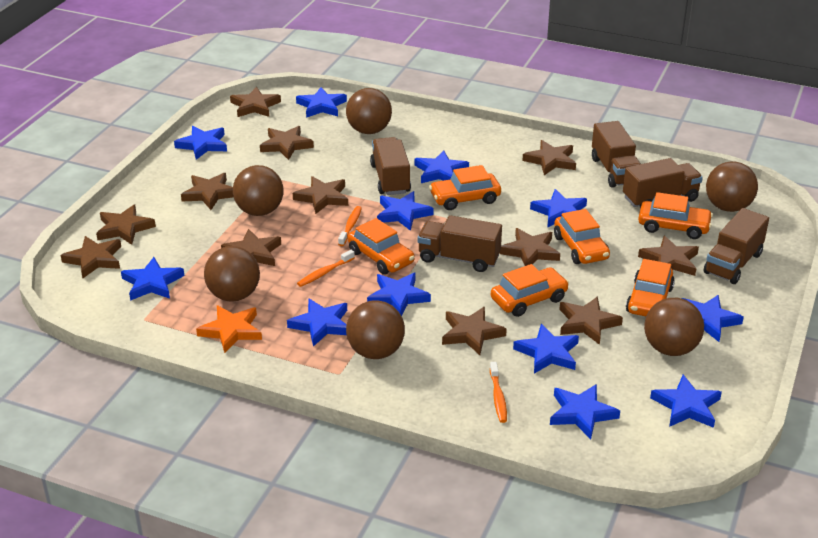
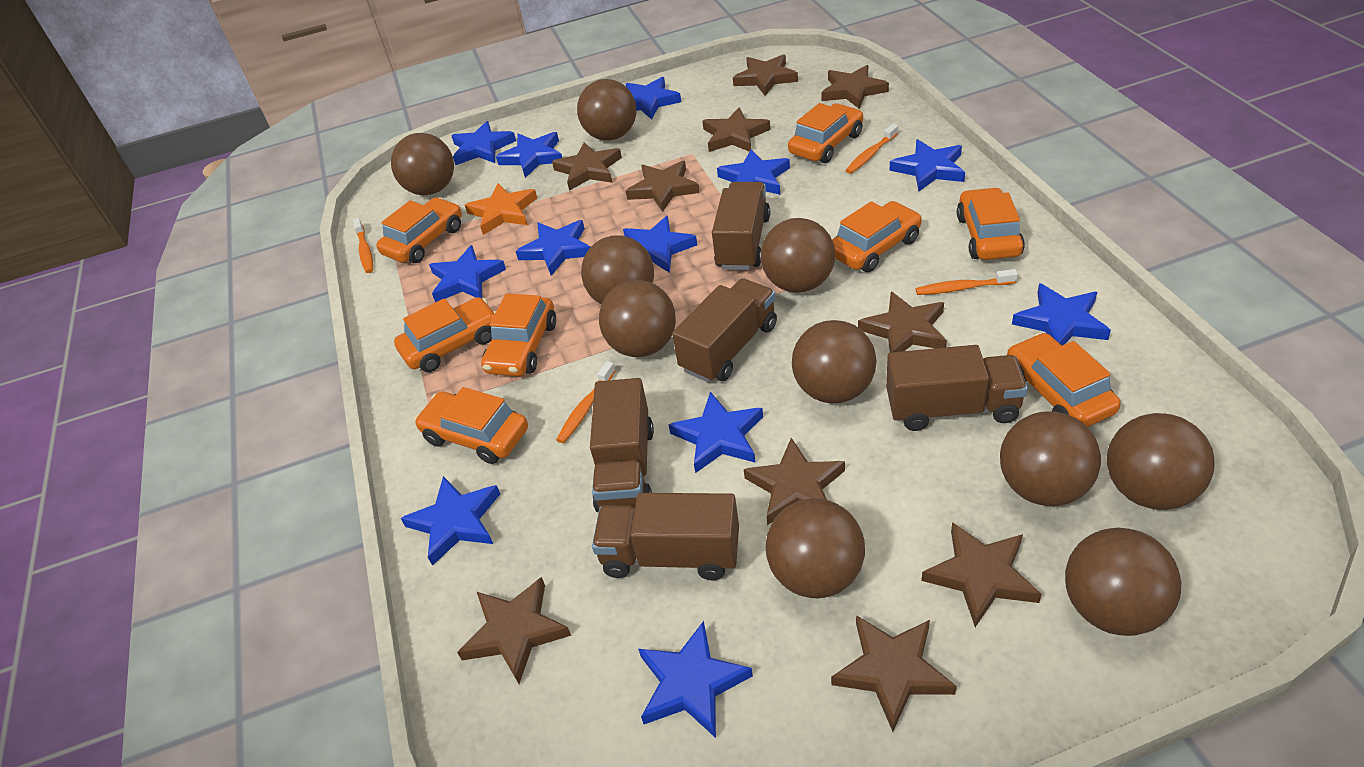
brown ball: 6 -> 10
brown star: 12 -> 10
orange car: 6 -> 8
orange toothbrush: 3 -> 4

